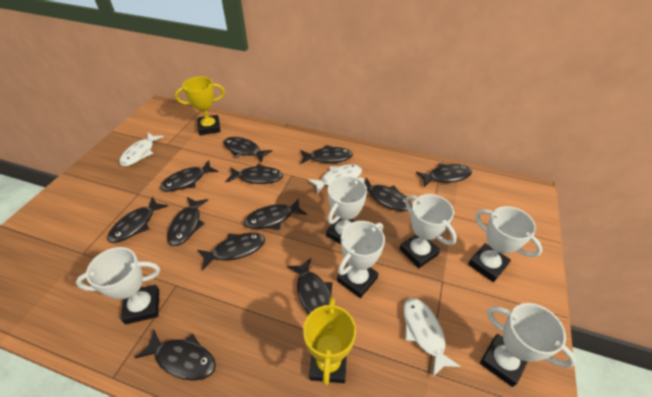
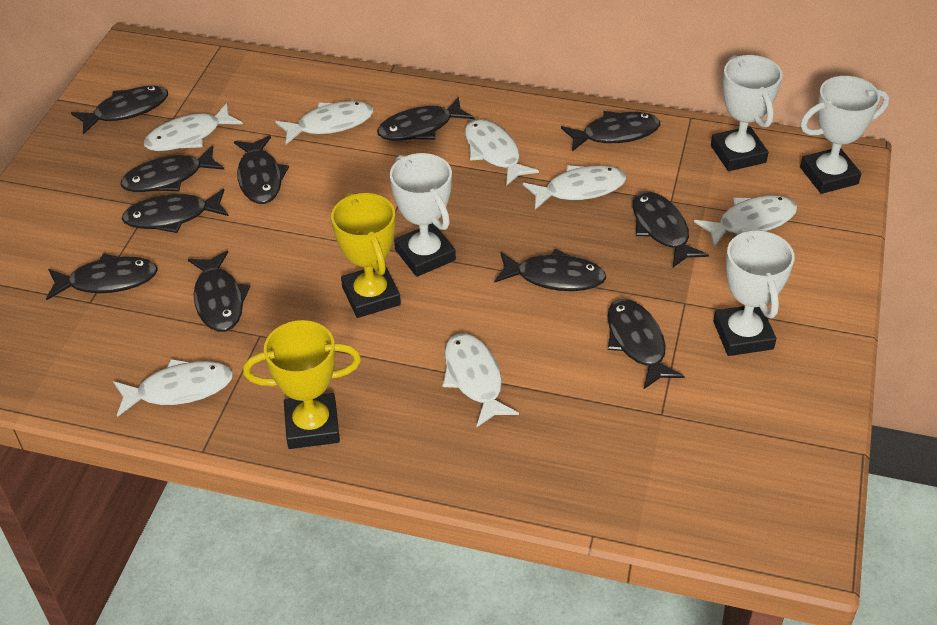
black fish: 12 -> 11
white fish: 3 -> 7
white trophy: 6 -> 4

